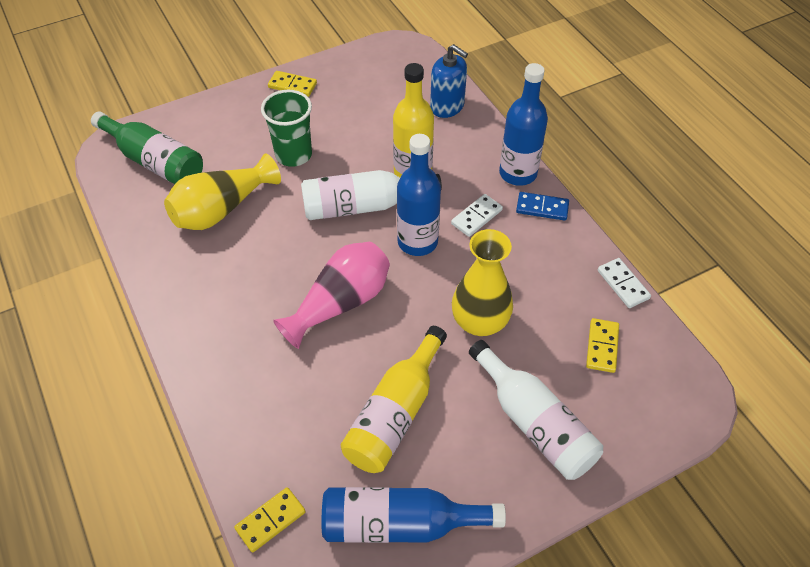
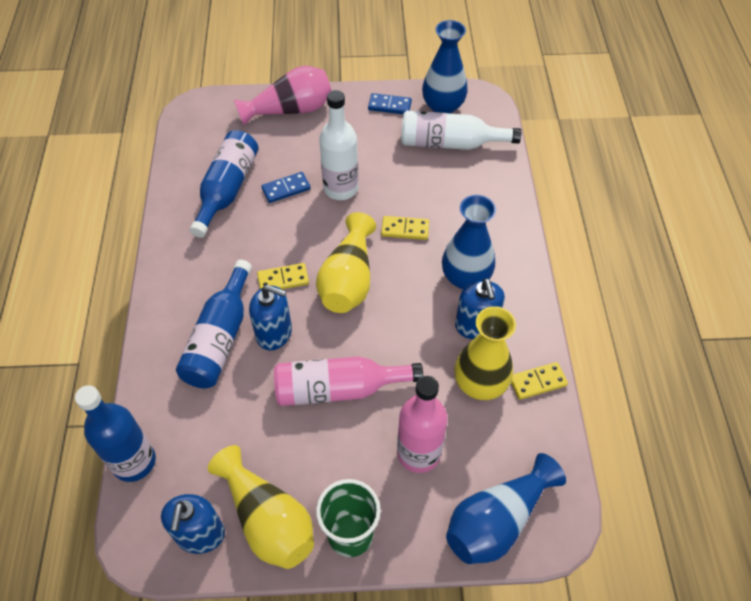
blue domino: 1 -> 2
blue soap dispenser: 1 -> 3
blue vase: 0 -> 3
green bottle: 1 -> 0
pink bottle: 0 -> 2
white domino: 2 -> 0
yellow bottle: 2 -> 0
yellow vase: 2 -> 3

